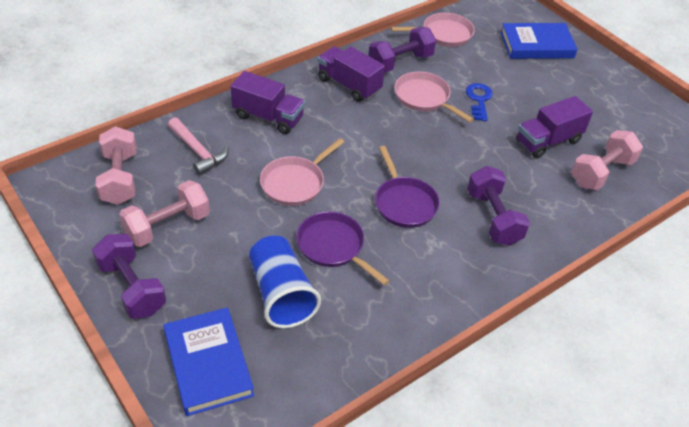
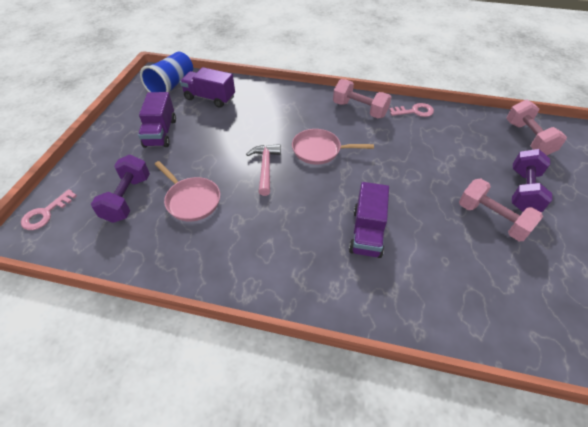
blue book: 2 -> 0
blue key: 1 -> 0
pink key: 0 -> 2
pink pan: 3 -> 2
purple dumbbell: 3 -> 2
purple pan: 2 -> 0

